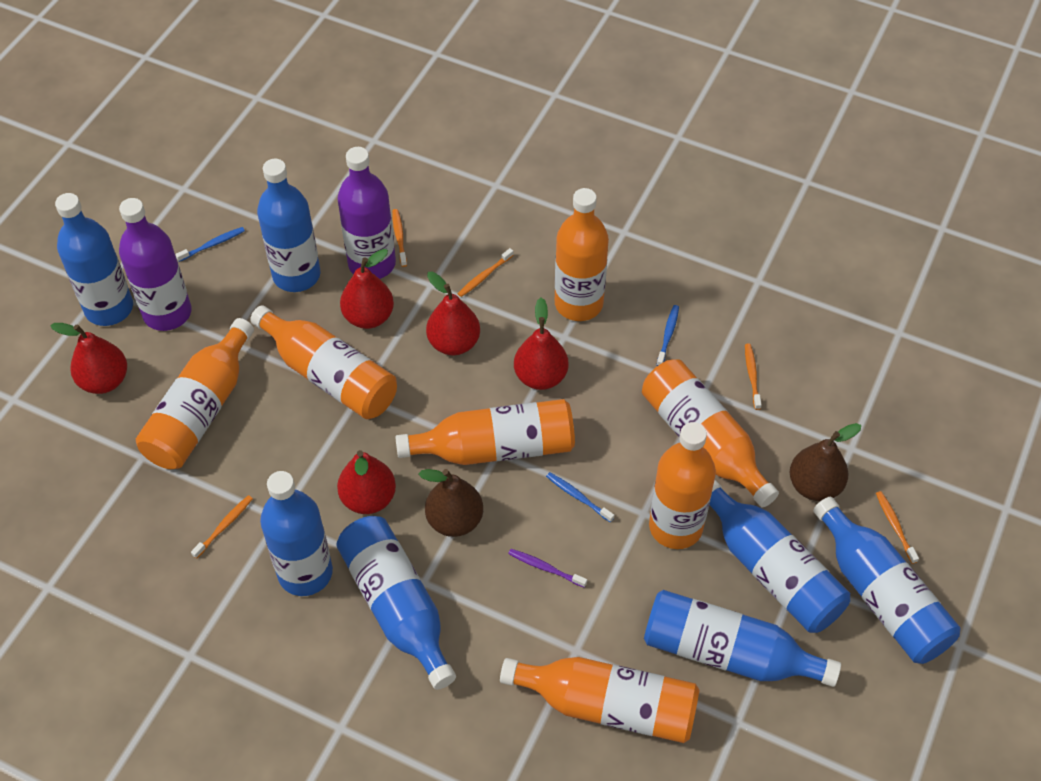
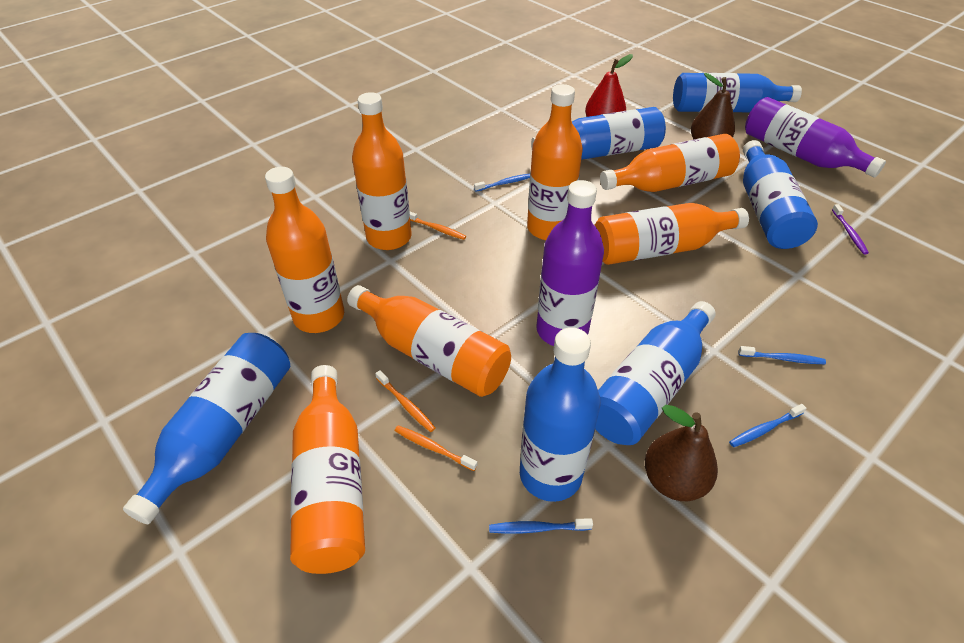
blue bottle: 7 -> 6
blue toothbrush: 3 -> 4
orange toothbrush: 5 -> 3
red pear: 5 -> 1

